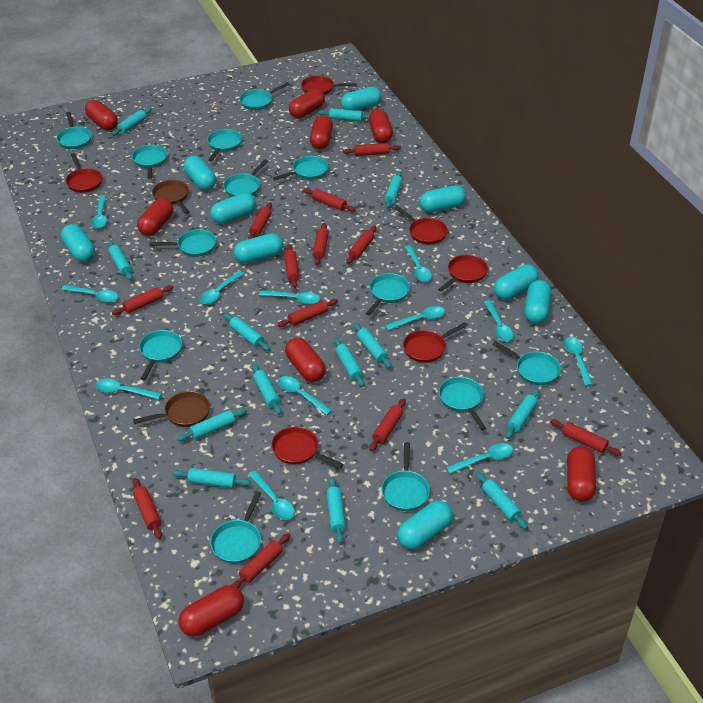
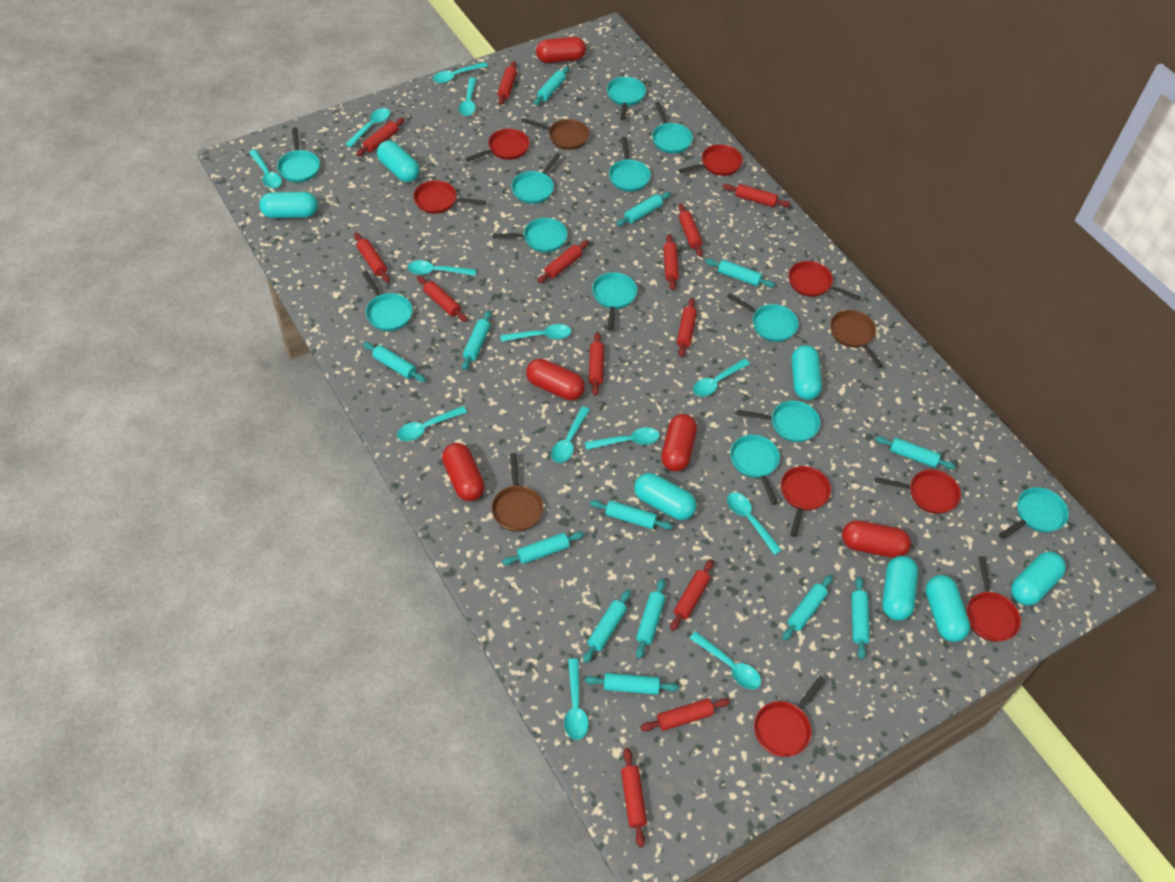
brown pan: 2 -> 3
red capsule: 8 -> 5
red pan: 6 -> 8
red rolling pin: 12 -> 13
turquoise capsule: 9 -> 7
turquoise pan: 13 -> 12
turquoise spoon: 12 -> 13

